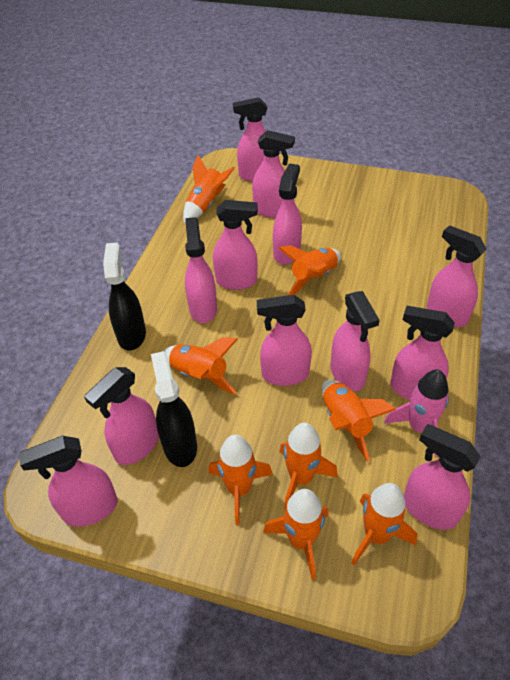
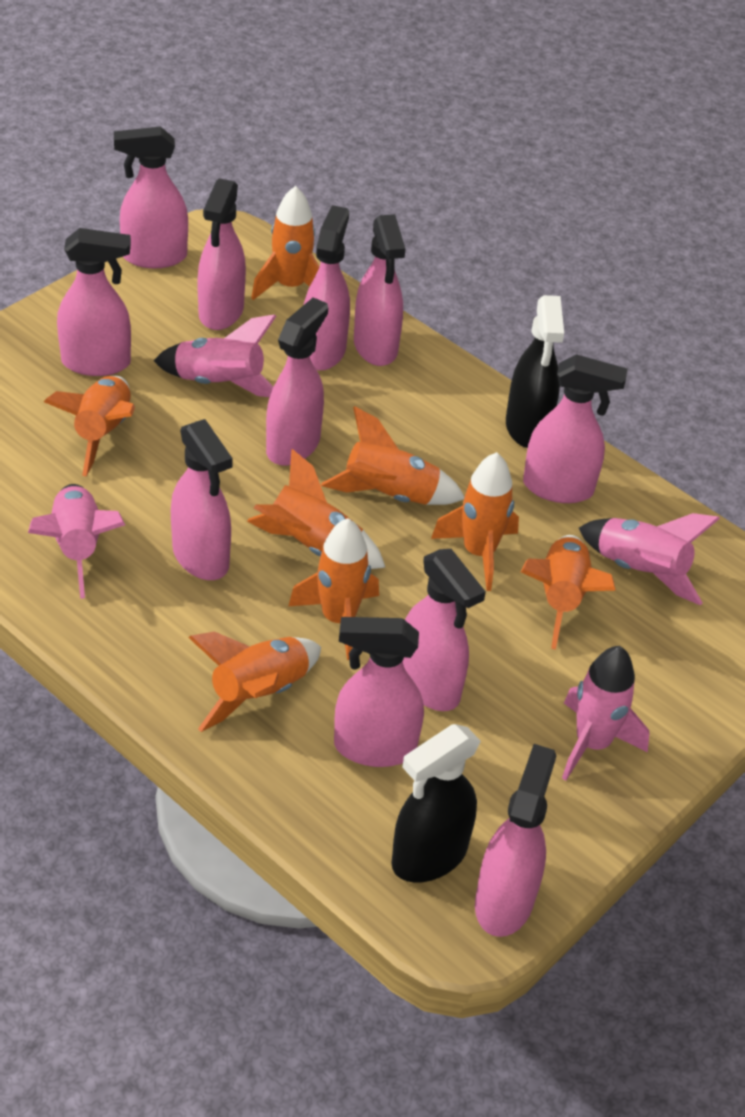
pink rocket: 1 -> 4
pink spray bottle: 12 -> 11

